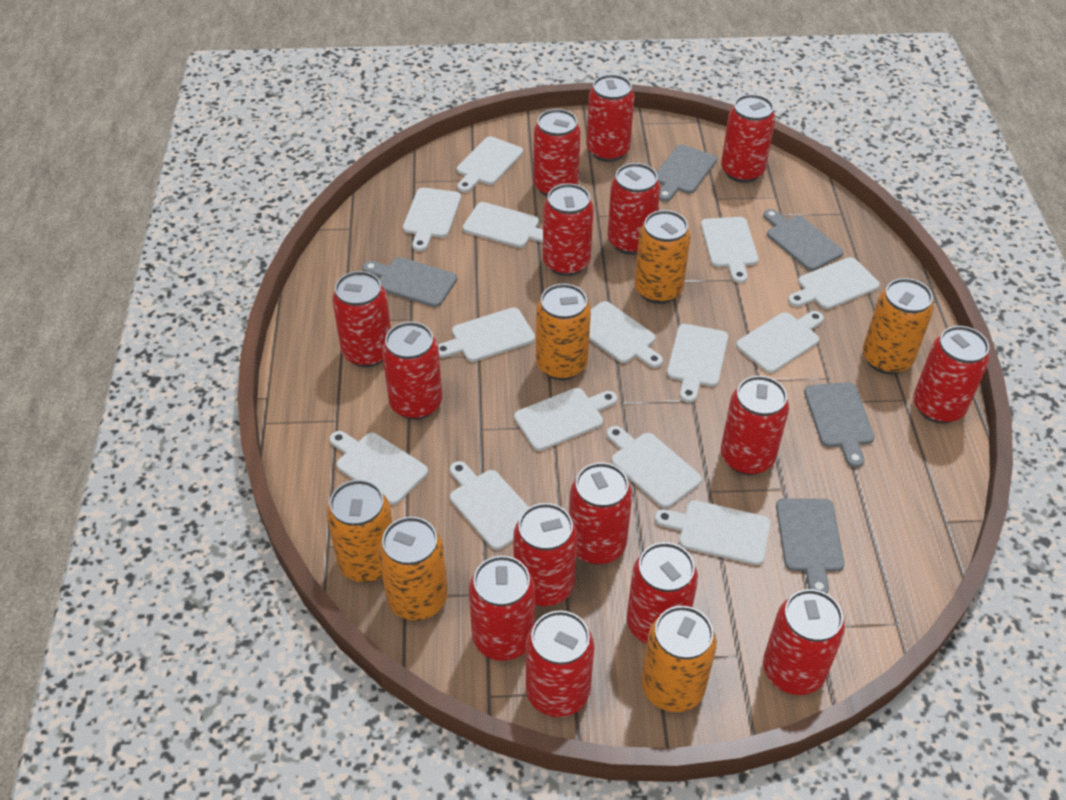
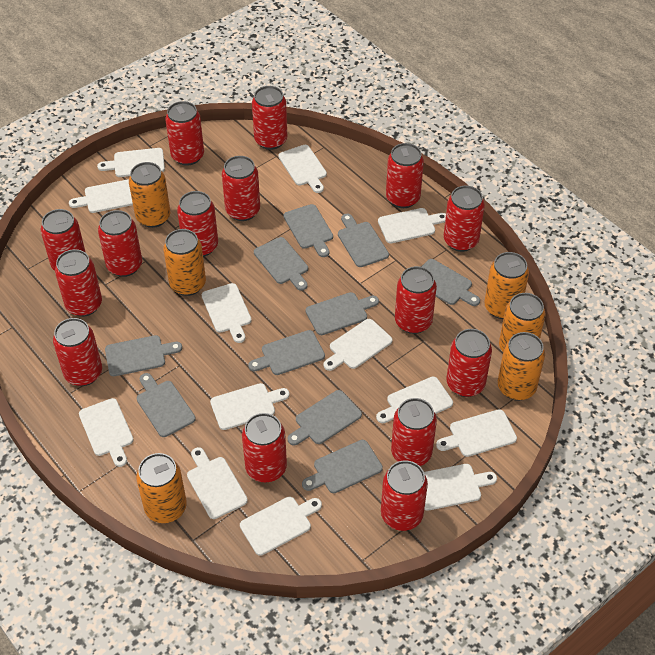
grey cutting board: 5 -> 10
white cutting board: 14 -> 13

